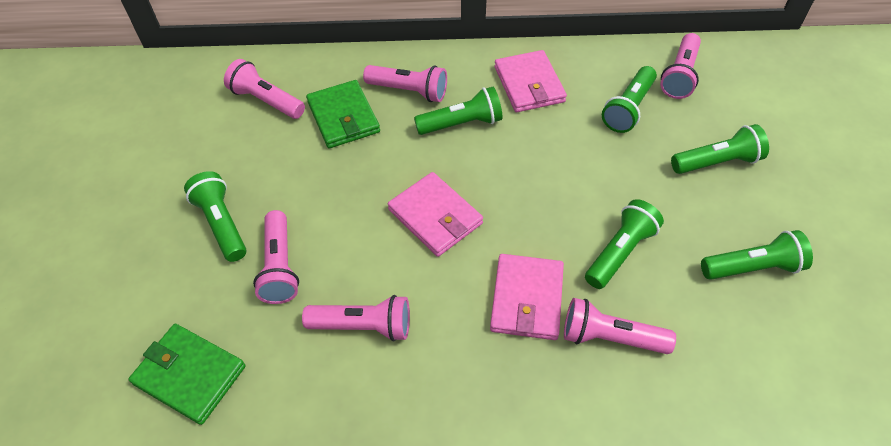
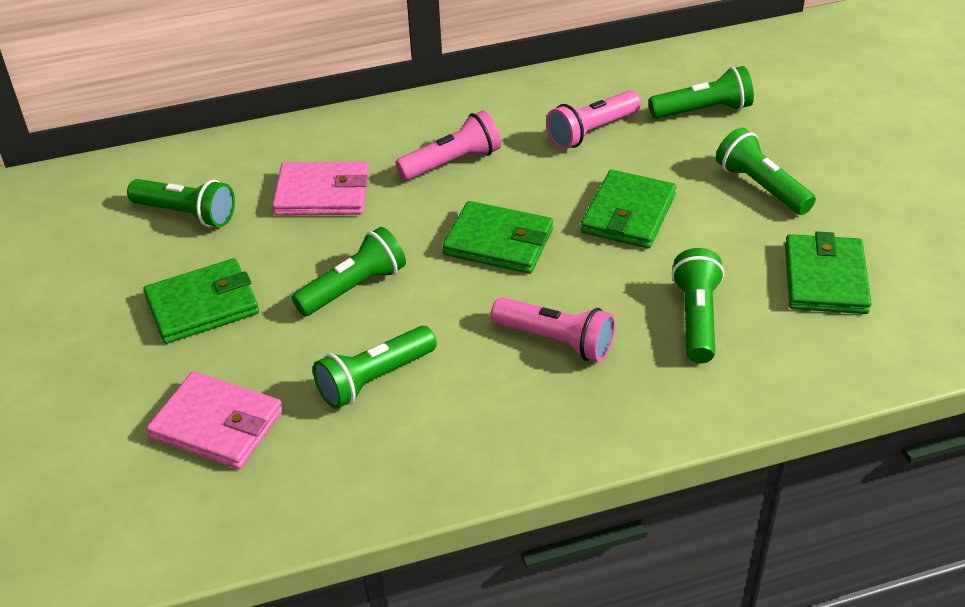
green wallet: 2 -> 4
pink flashlight: 6 -> 3
pink wallet: 3 -> 2

